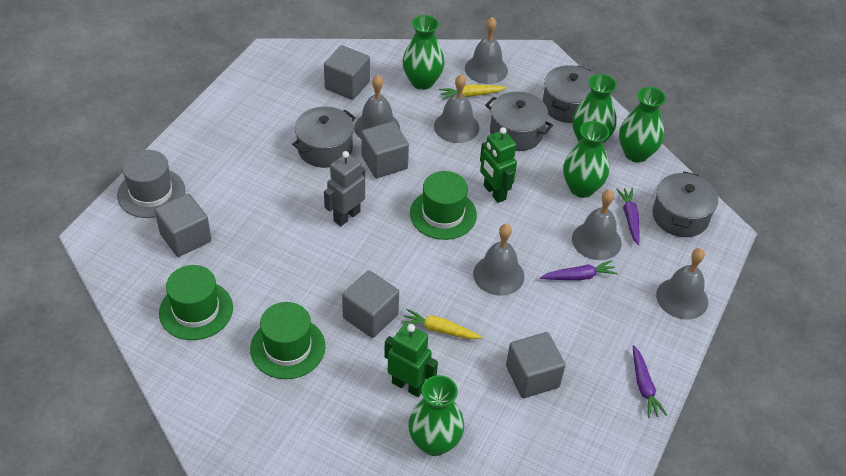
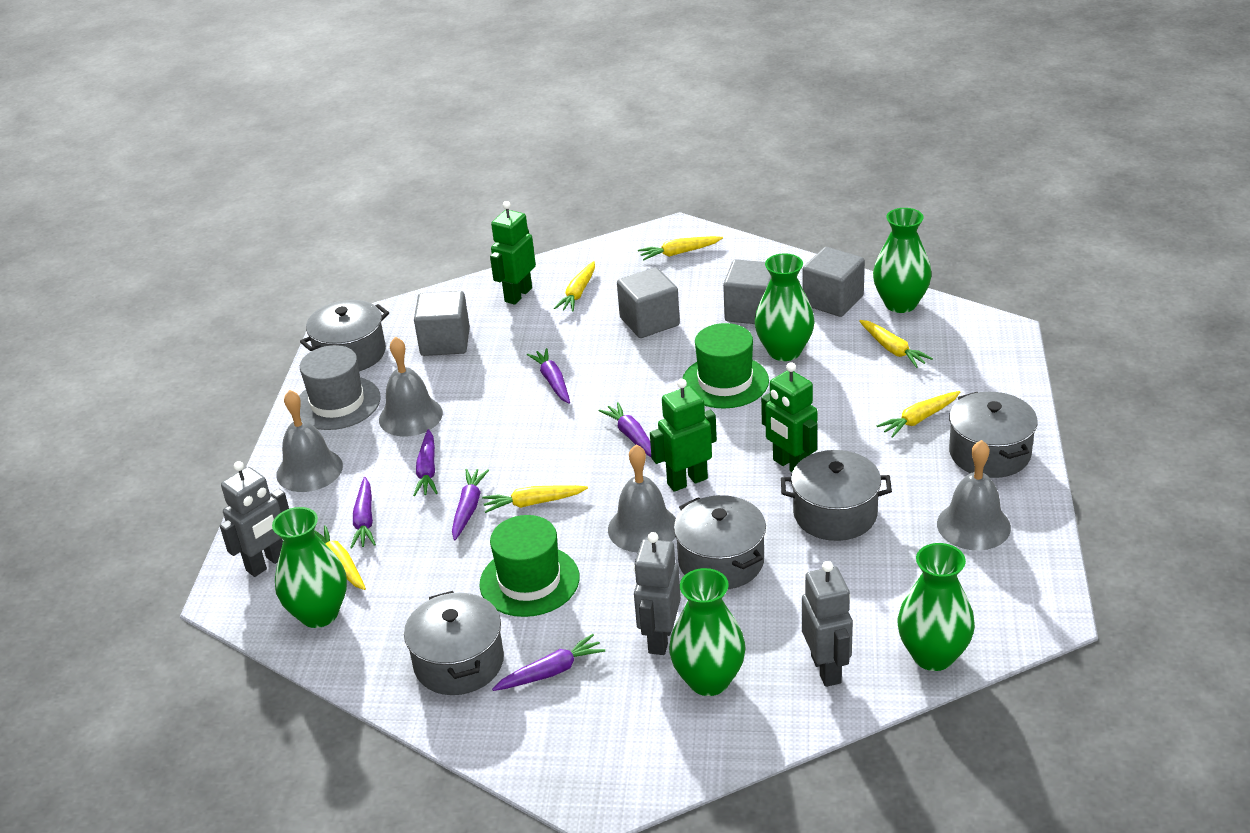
green hat: 3 -> 2
green robot: 2 -> 3
grey bell: 6 -> 4
grey cube: 5 -> 4
grey pot: 4 -> 5
grey robot: 1 -> 3
purple carrot: 3 -> 6
yellow carrot: 2 -> 6

